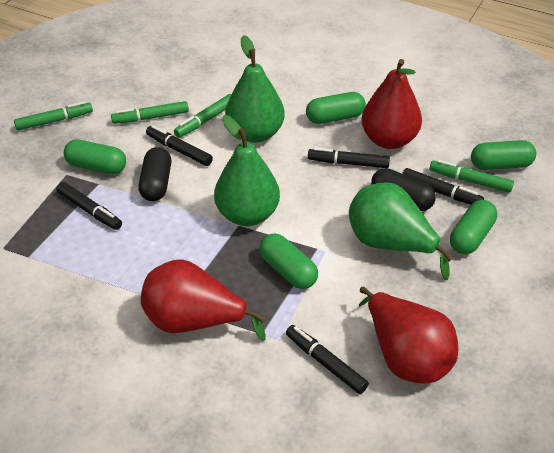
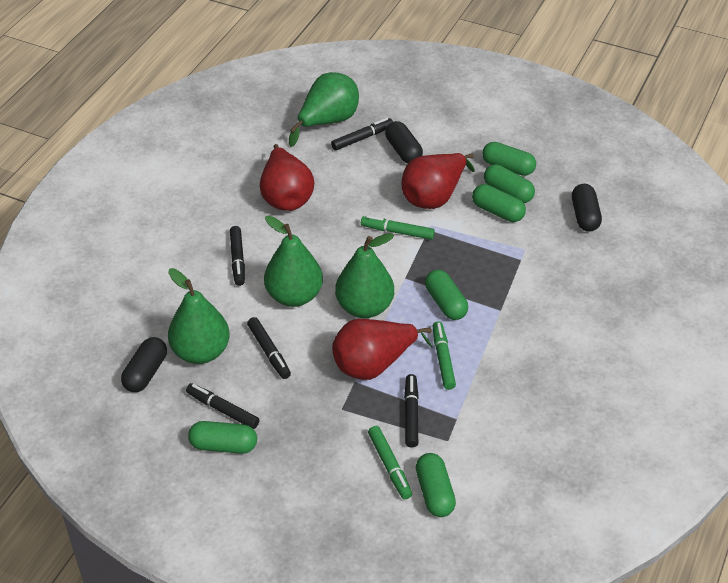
black capsule: 2 -> 3
green capsule: 5 -> 6
green marker: 4 -> 3
green pear: 3 -> 4

